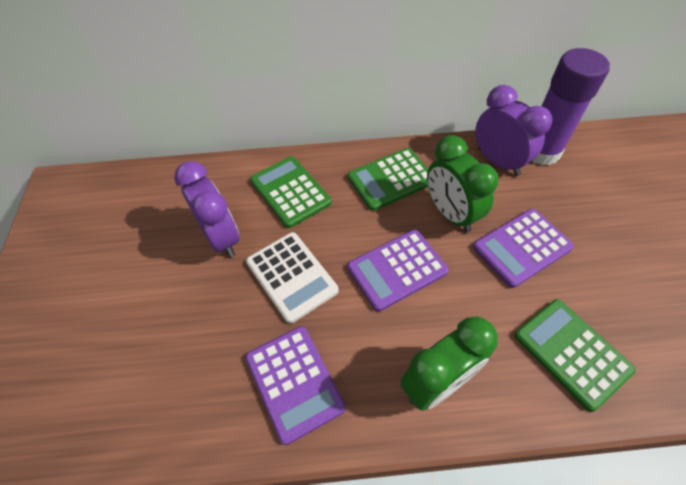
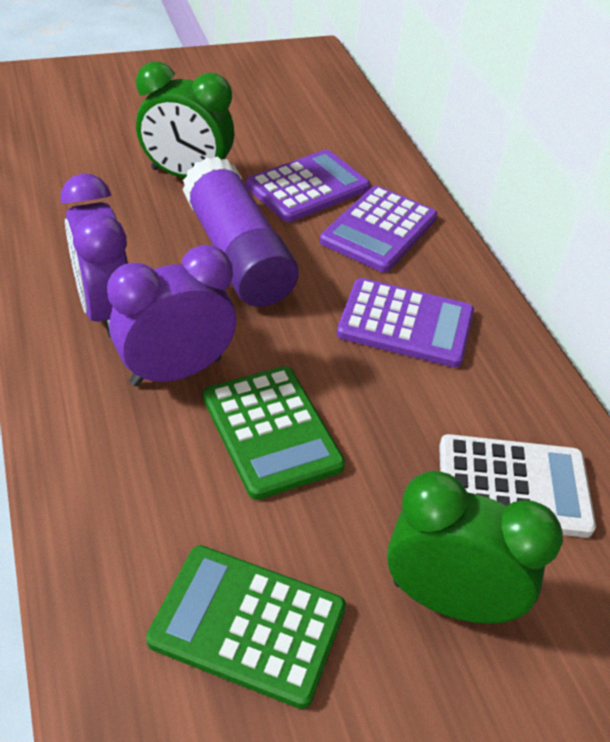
green calculator: 3 -> 2

